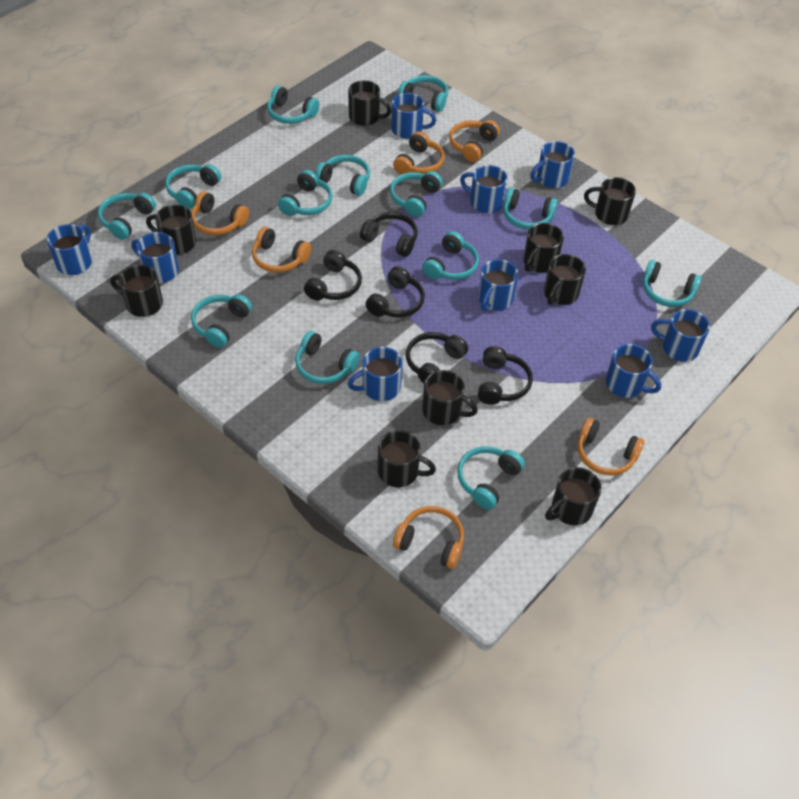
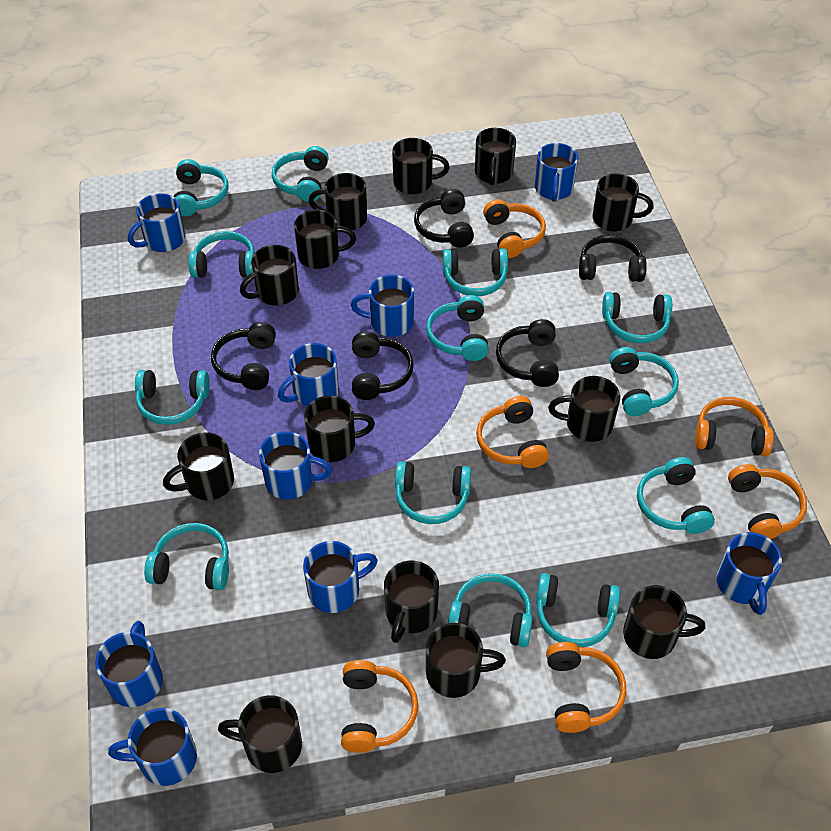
black mug: 9 -> 13

